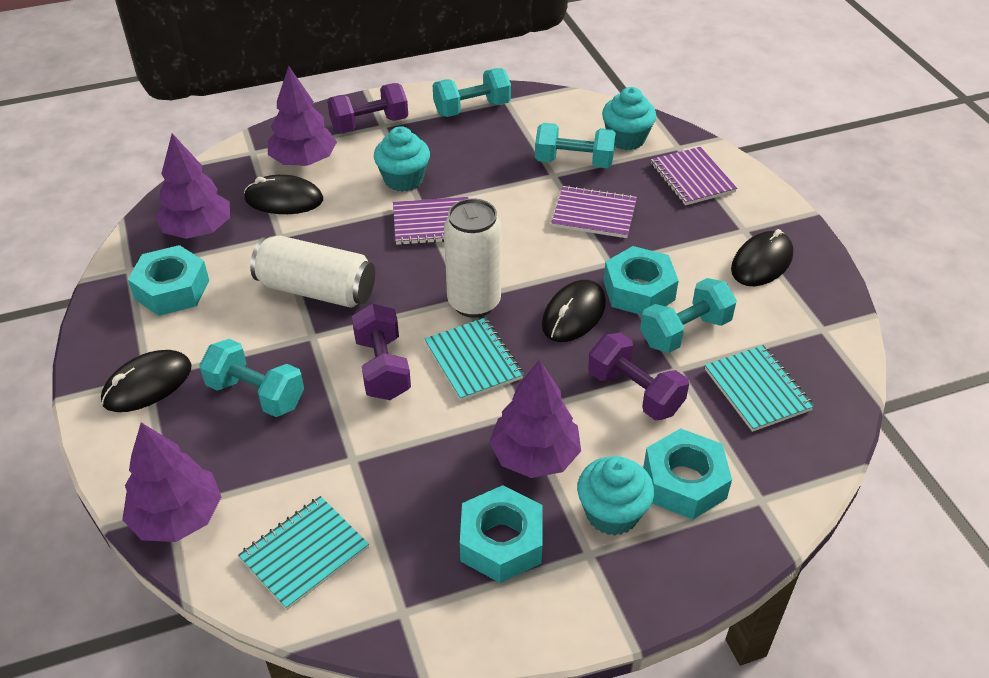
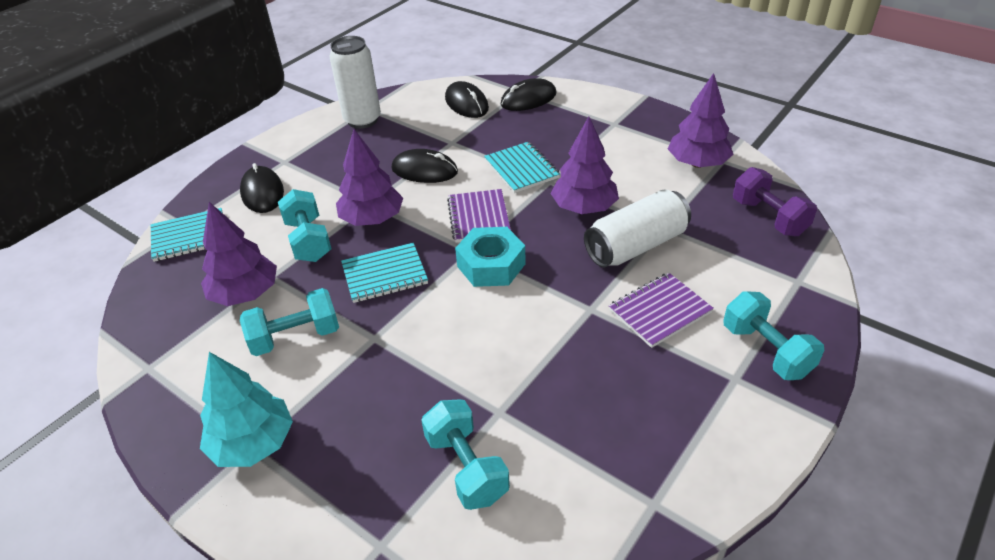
purple dumbbell: 3 -> 1
purple notebook: 3 -> 2
turquoise cupcake: 3 -> 0
turquoise nut: 4 -> 1
turquoise tree: 0 -> 1

